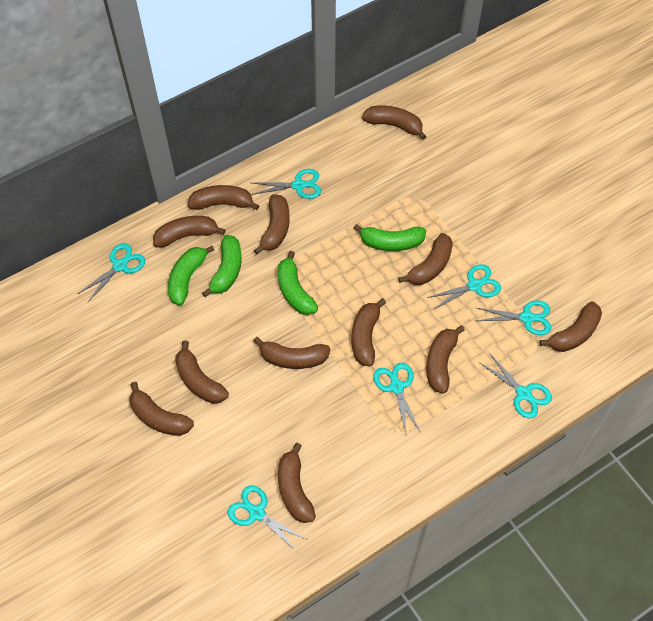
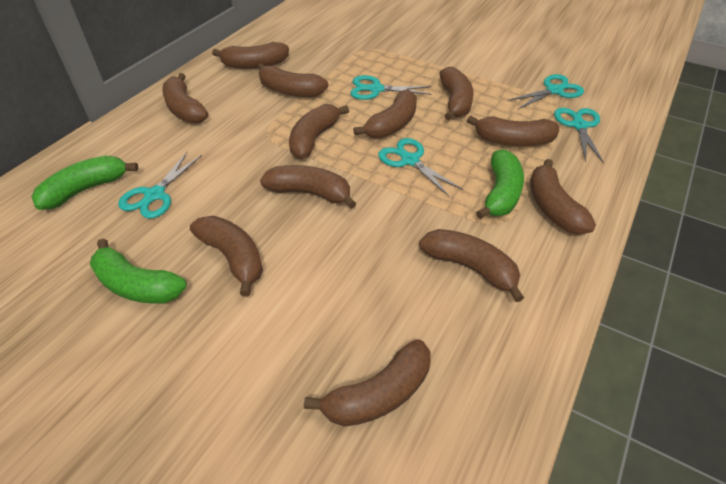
green banana: 4 -> 3
turquoise scissors: 7 -> 5

